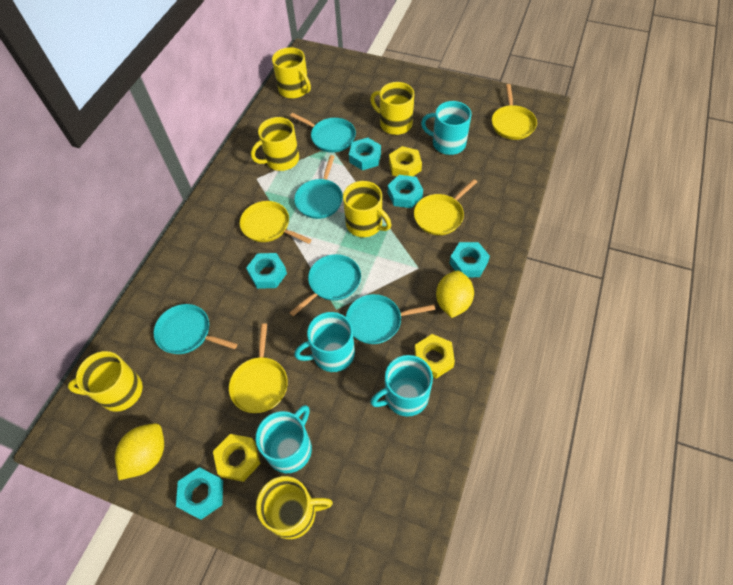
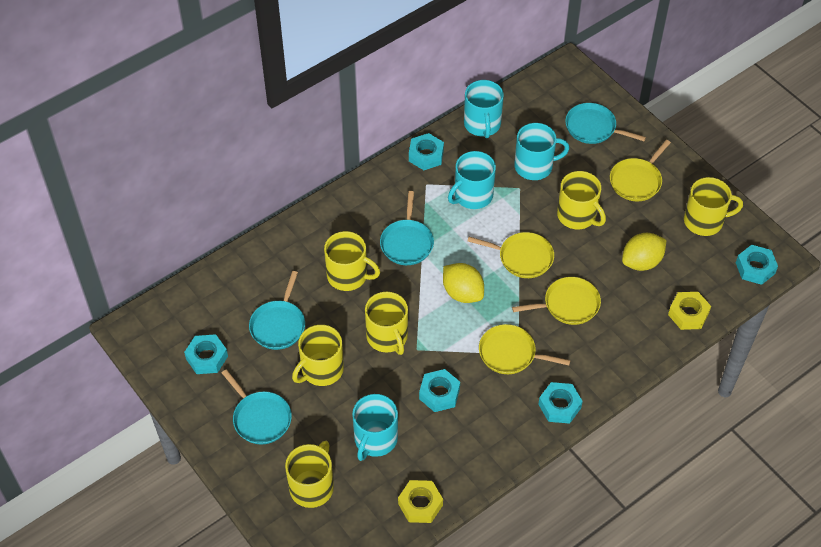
turquoise pan: 5 -> 4
yellow nut: 3 -> 2

